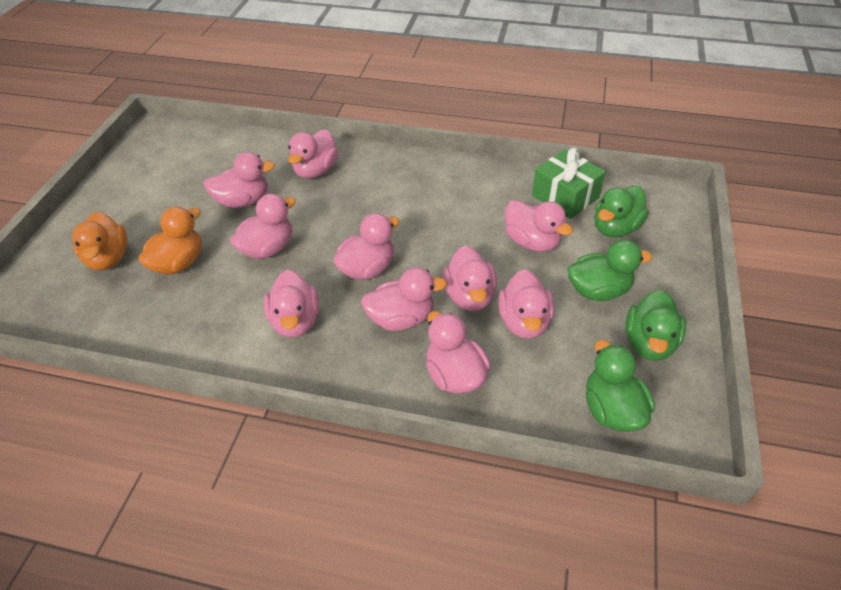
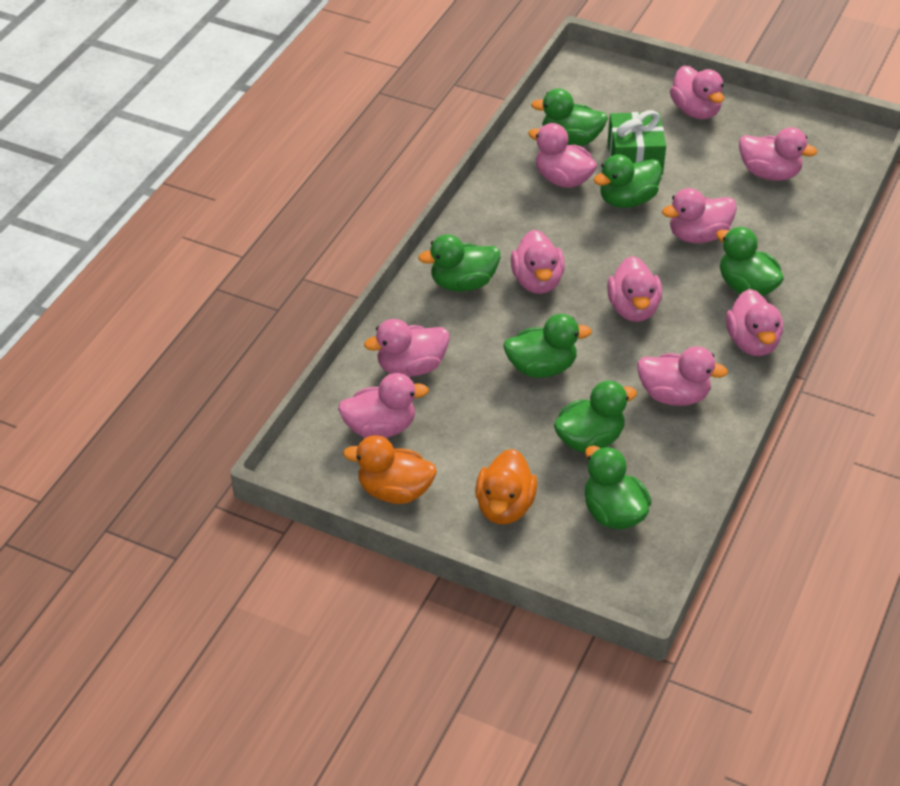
green duck: 4 -> 7

